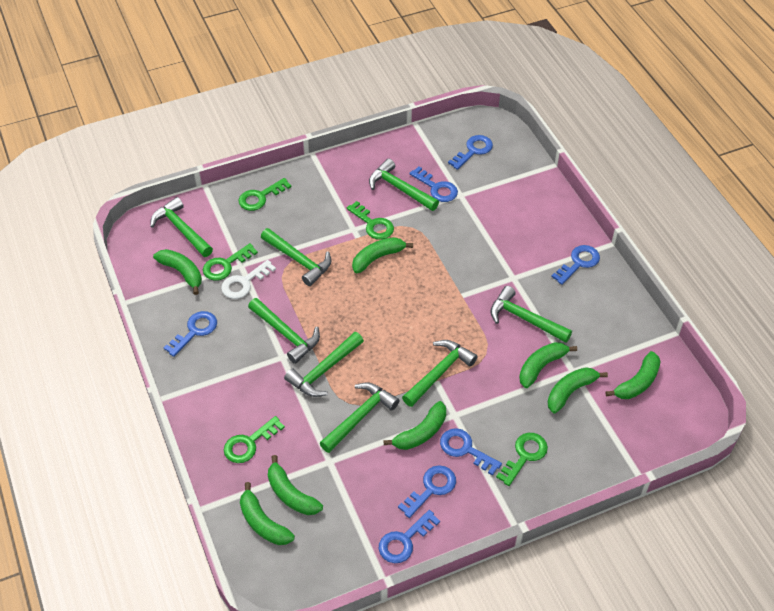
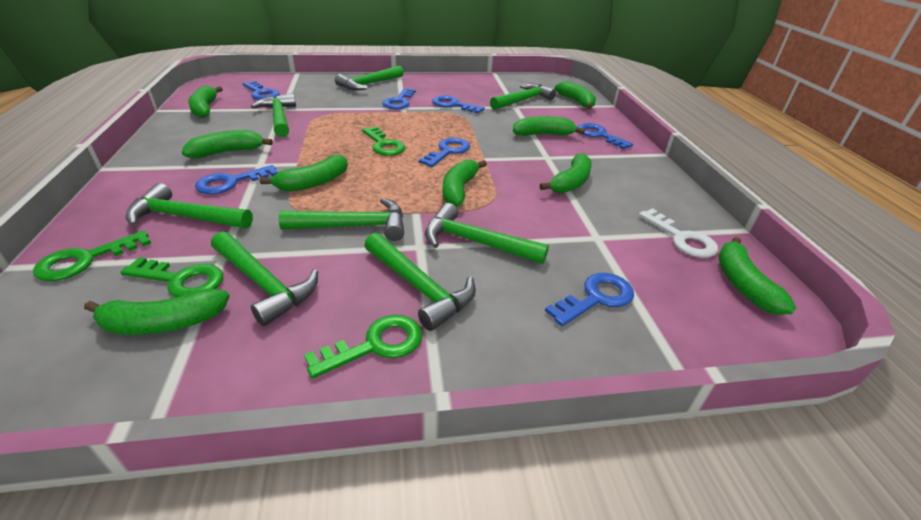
green banana: 8 -> 9
green key: 5 -> 4

